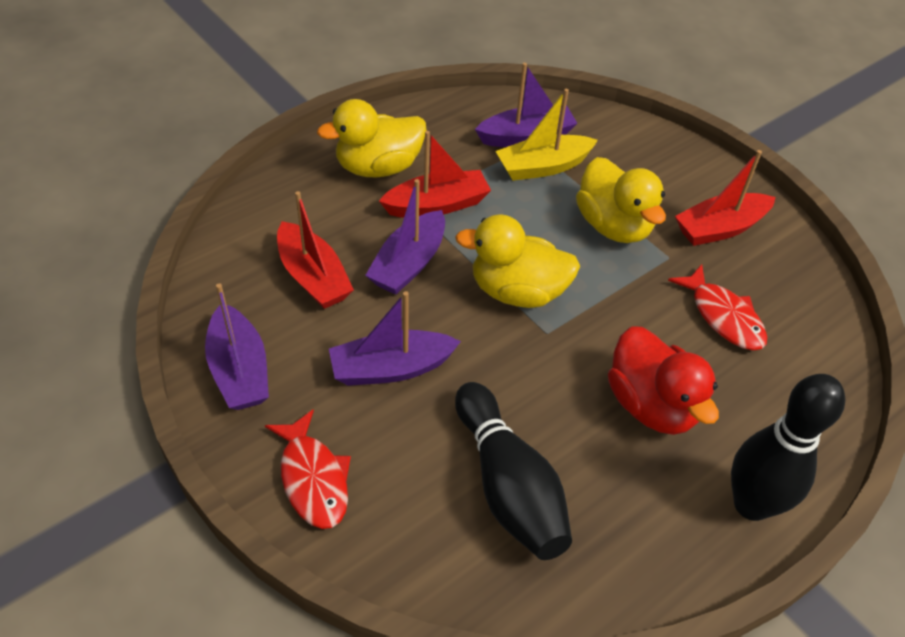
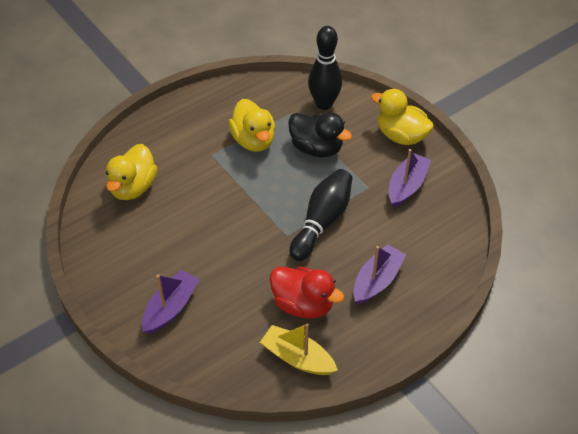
black duck: 0 -> 1
purple boat: 4 -> 3
red boat: 3 -> 0
red fish: 2 -> 0

